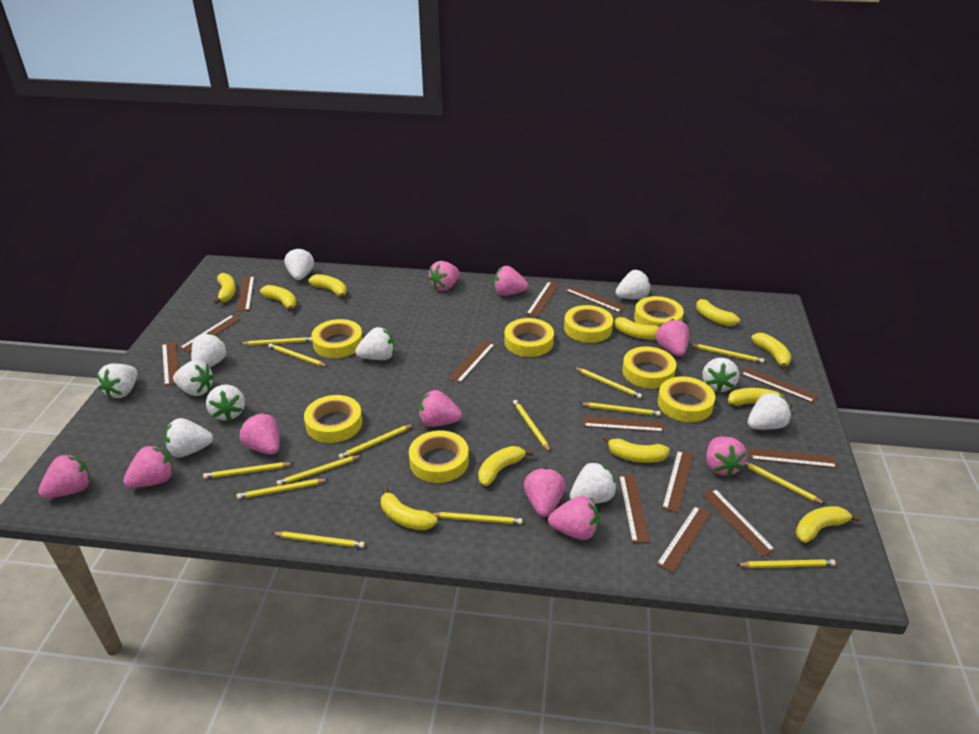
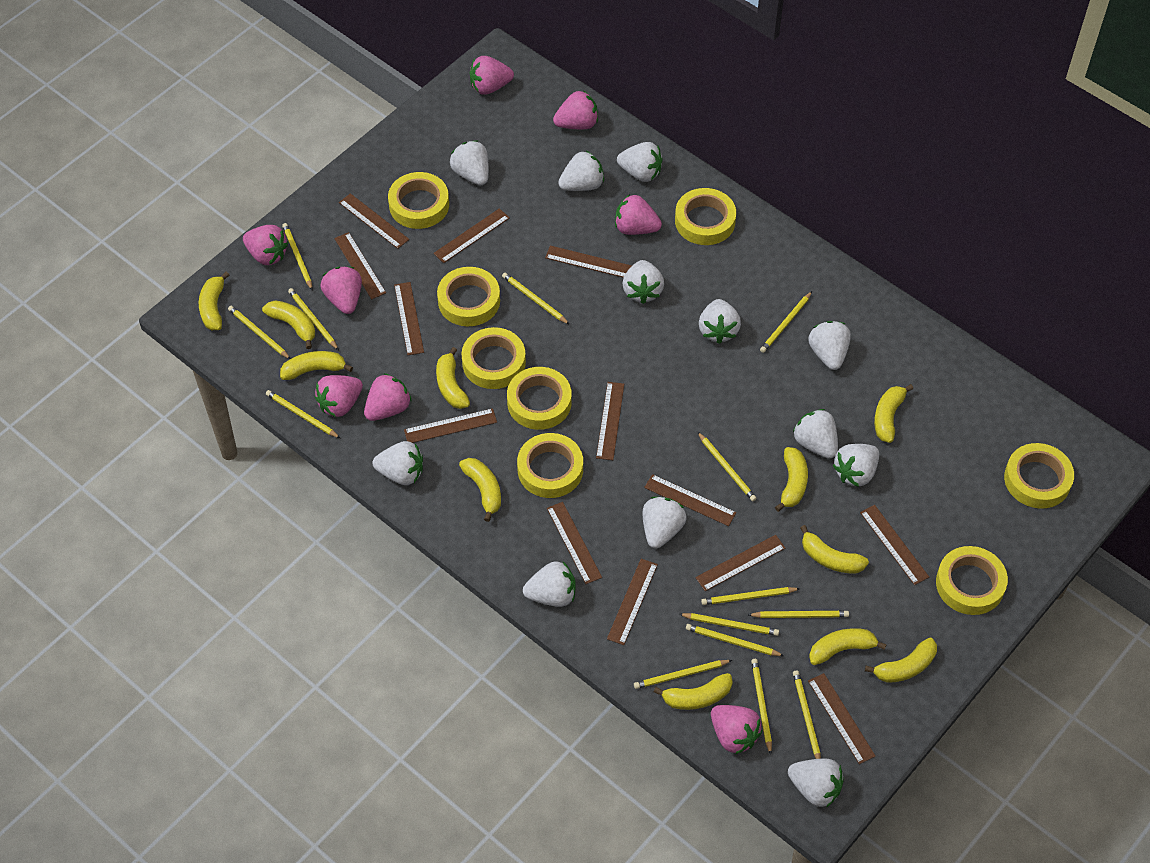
pink strawberry: 10 -> 8
white strawberry: 11 -> 12

